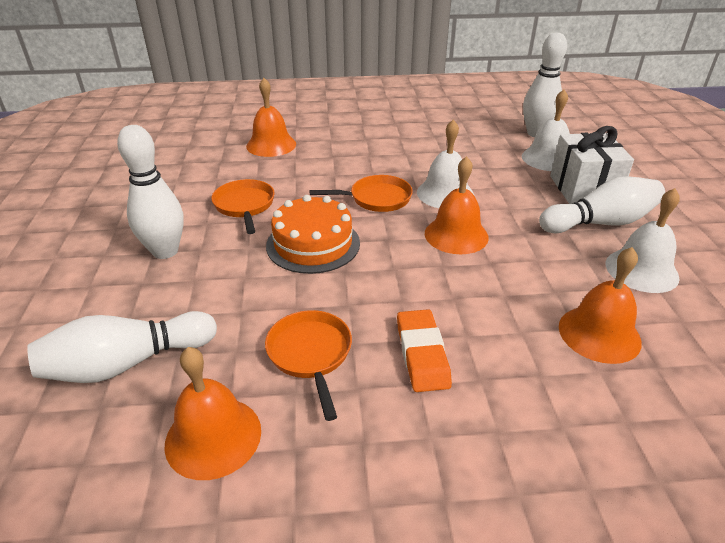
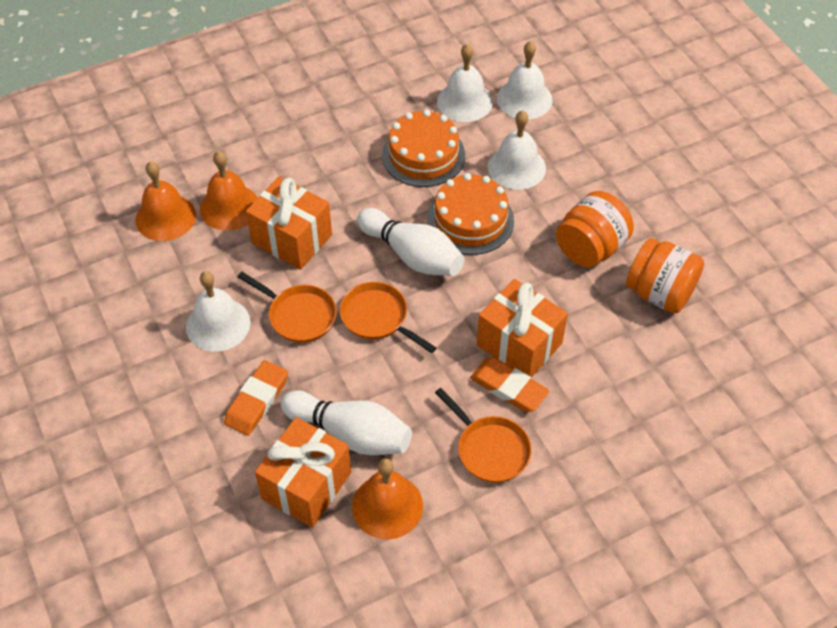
orange bell: 4 -> 3
orange cake: 1 -> 2
orange eraser: 1 -> 2
orange gift: 0 -> 3
orange jar: 0 -> 2
white bell: 3 -> 4
white bowling pin: 4 -> 2
white gift: 1 -> 0

